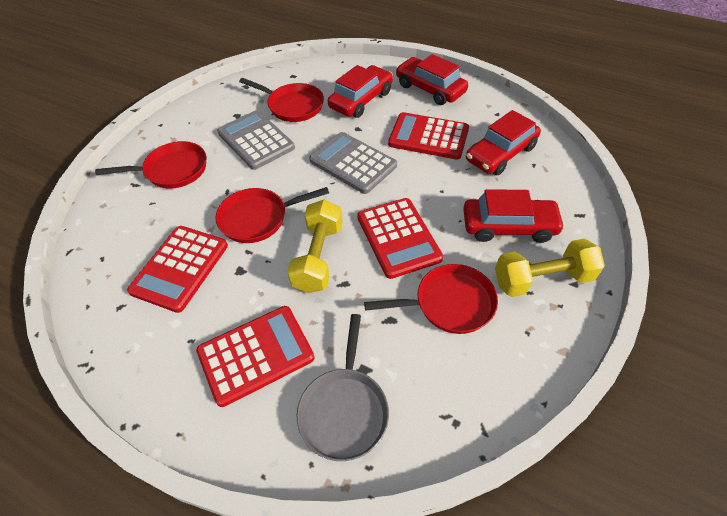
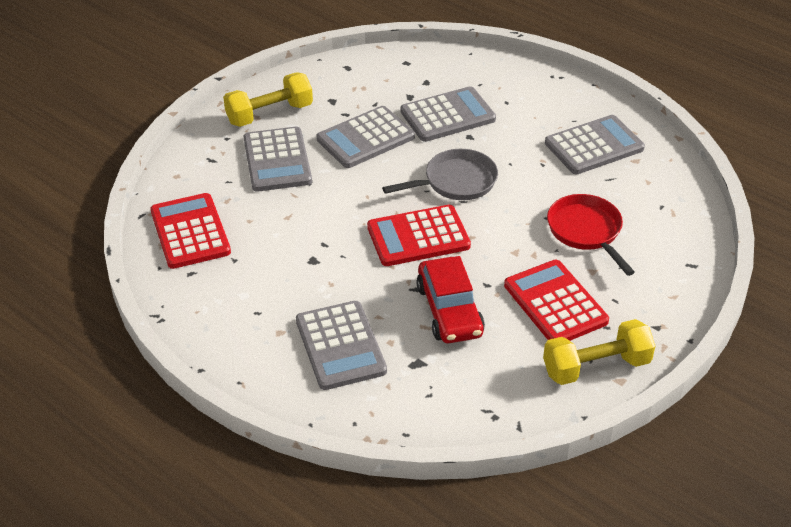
grey calculator: 2 -> 5
red calculator: 4 -> 3
red car: 4 -> 1
red pan: 4 -> 1

